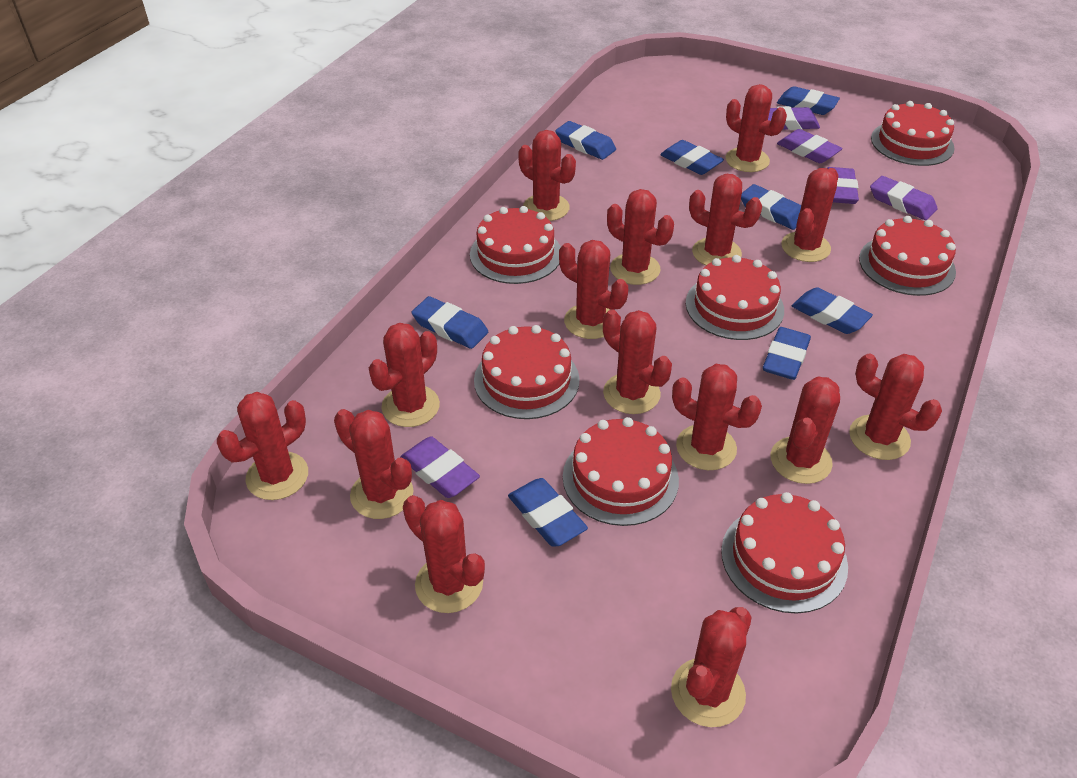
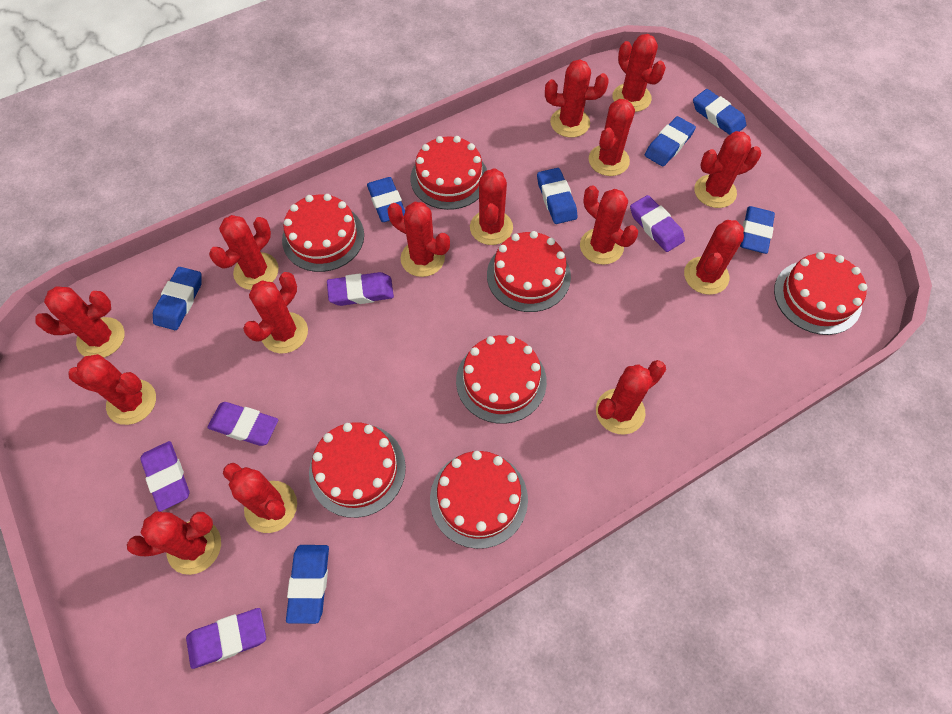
blue eraser: 8 -> 7

